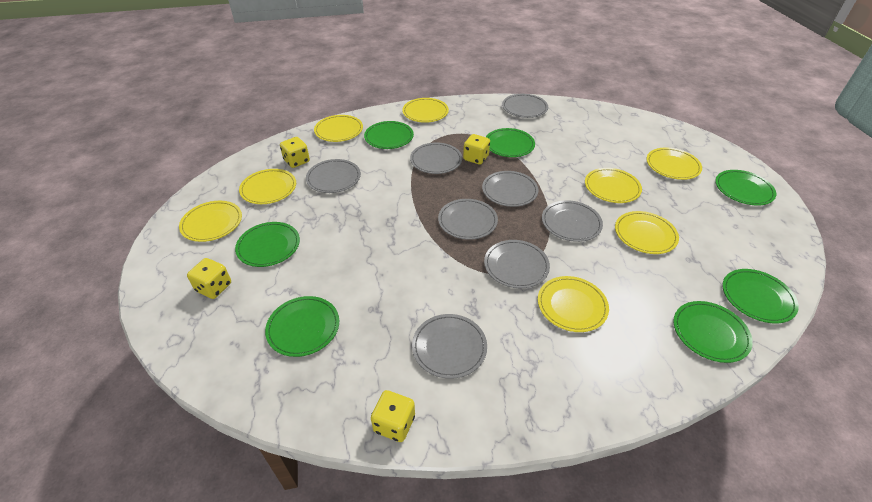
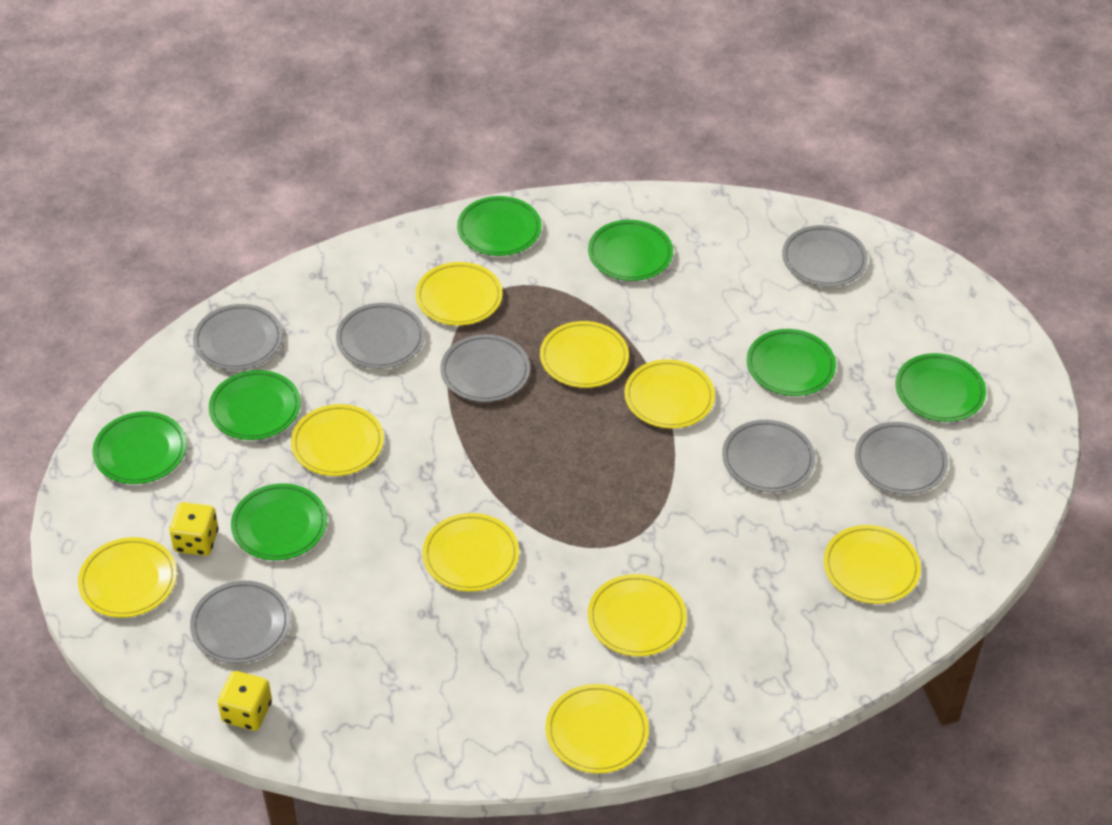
grey plate: 8 -> 7
yellow dice: 4 -> 2
yellow plate: 8 -> 9

